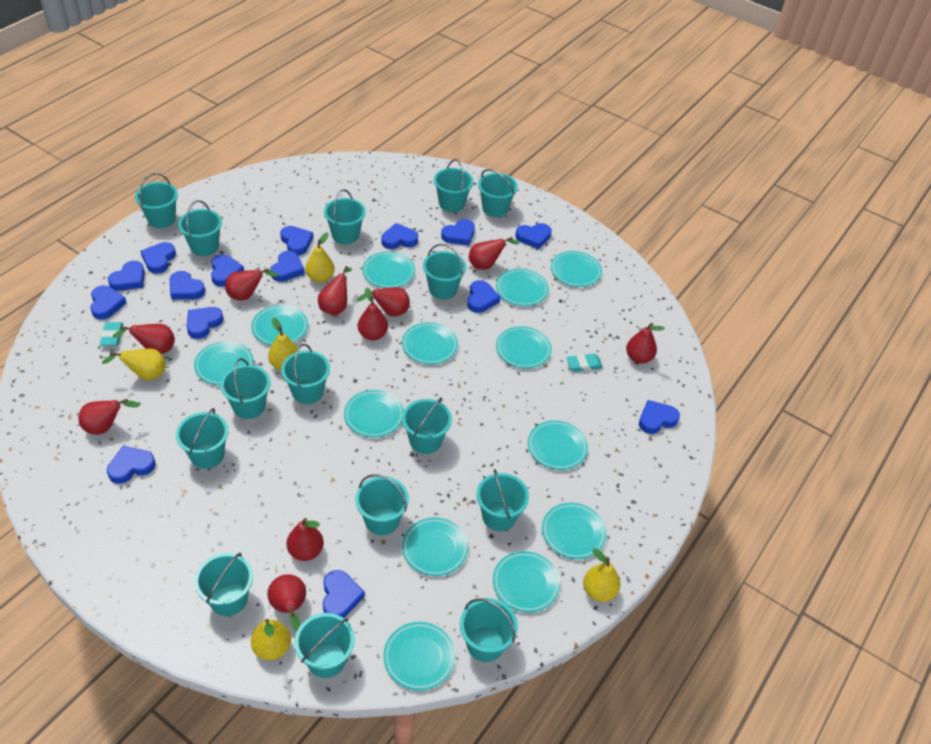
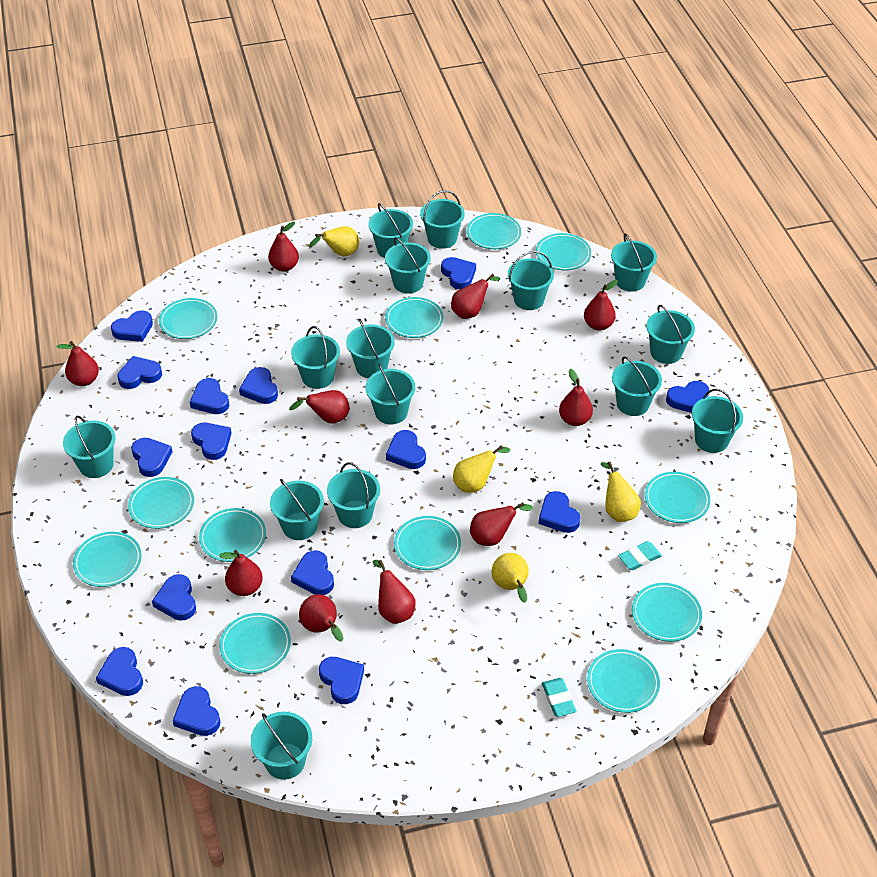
turquoise plate: 13 -> 12
yellow pear: 5 -> 4

